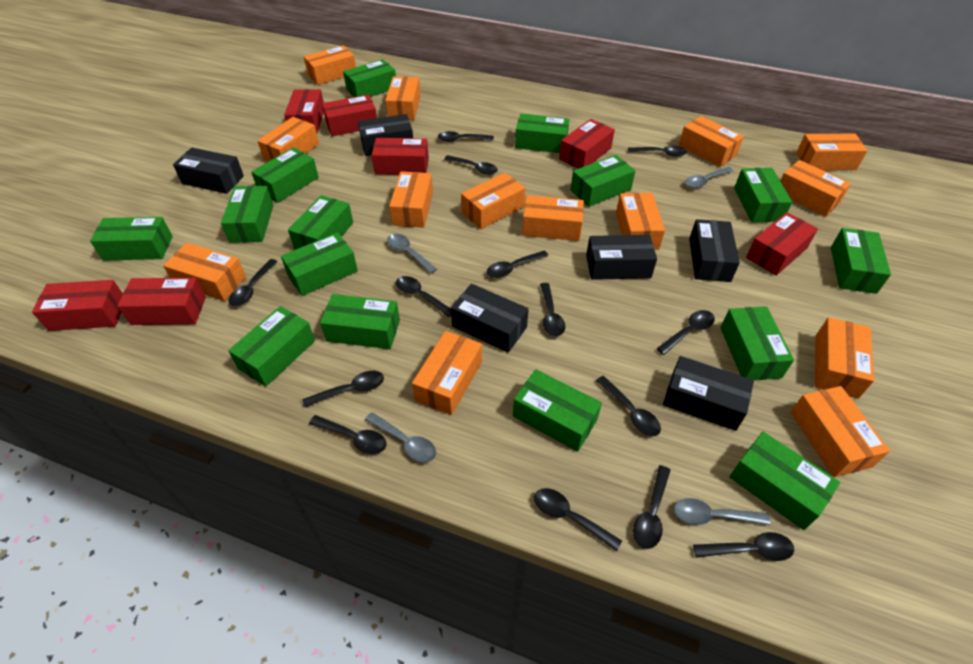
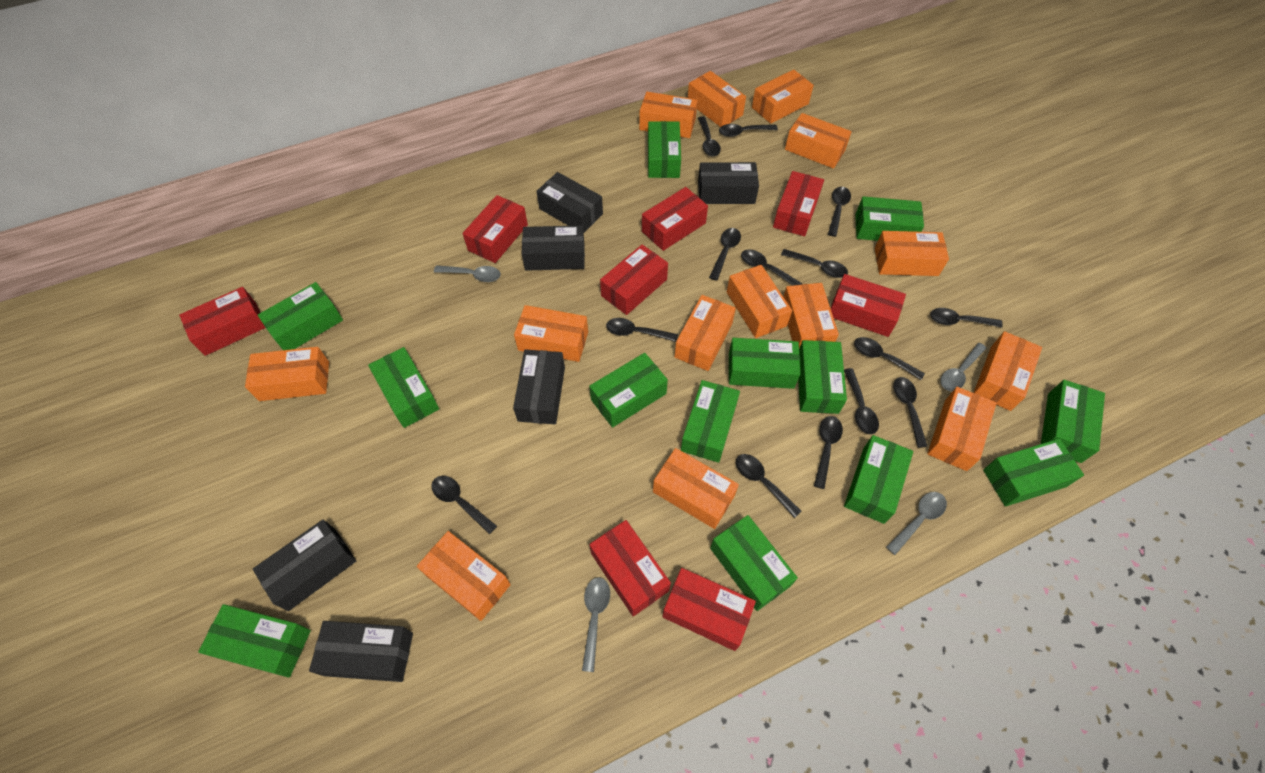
green box: 15 -> 13
red box: 7 -> 8

